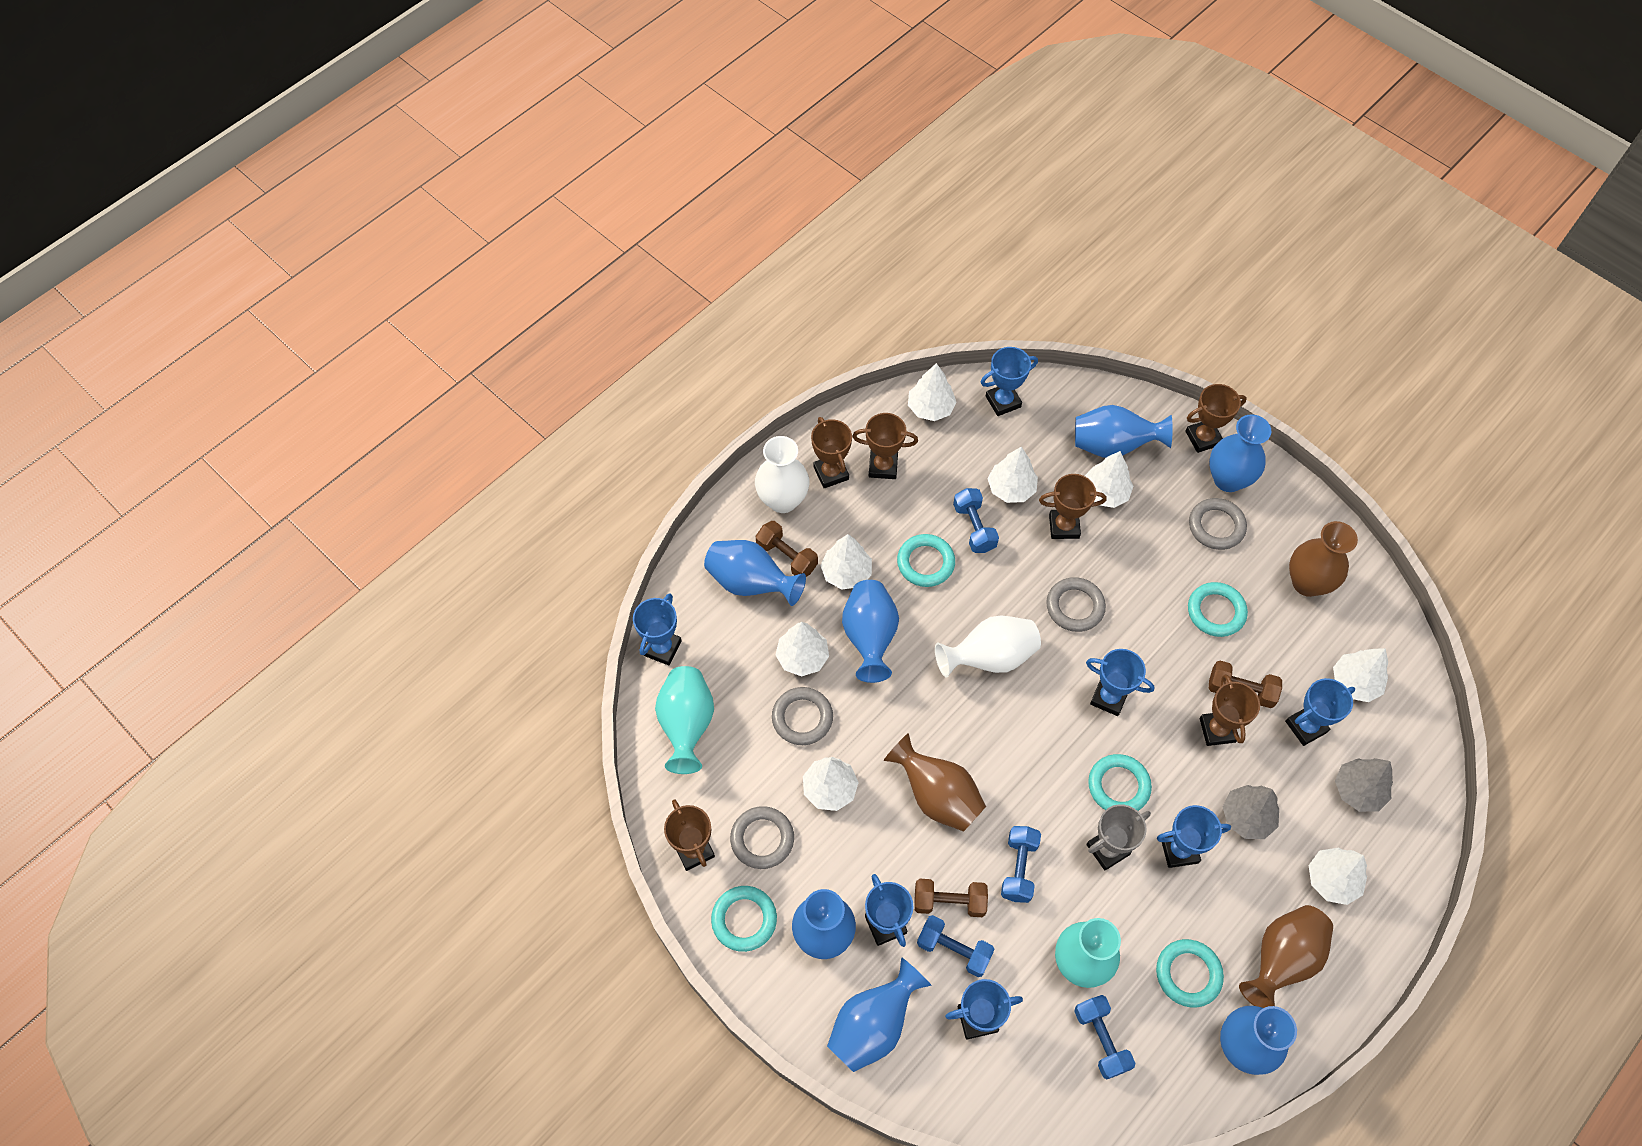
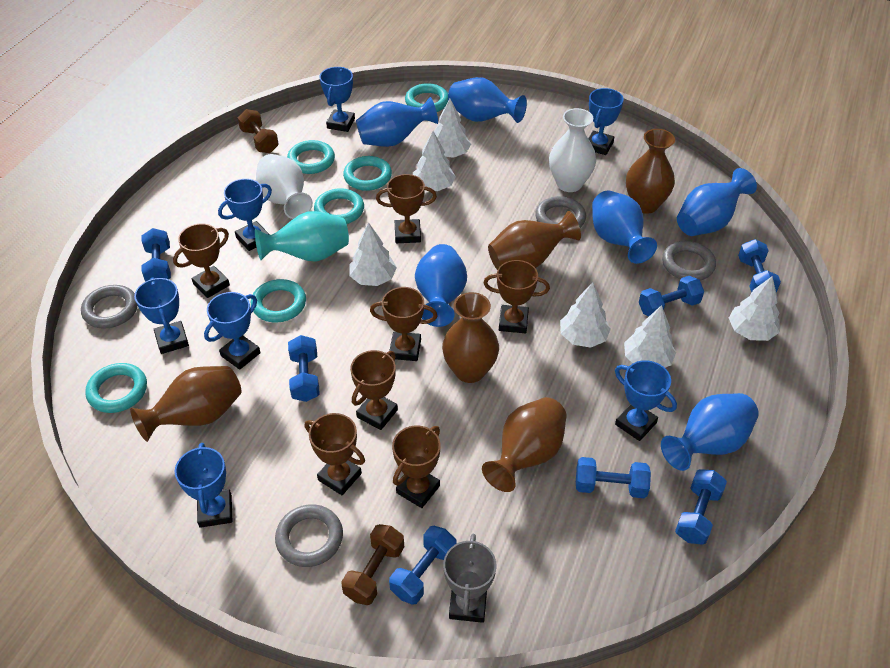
blue dumbbell: 4 -> 7
blue vase: 7 -> 6
brown dumbbell: 3 -> 2
brown trophy: 6 -> 7
brown vase: 3 -> 5
grey tree: 2 -> 0
turquoise ring: 5 -> 6
turquoise vase: 2 -> 1
white tree: 8 -> 6

